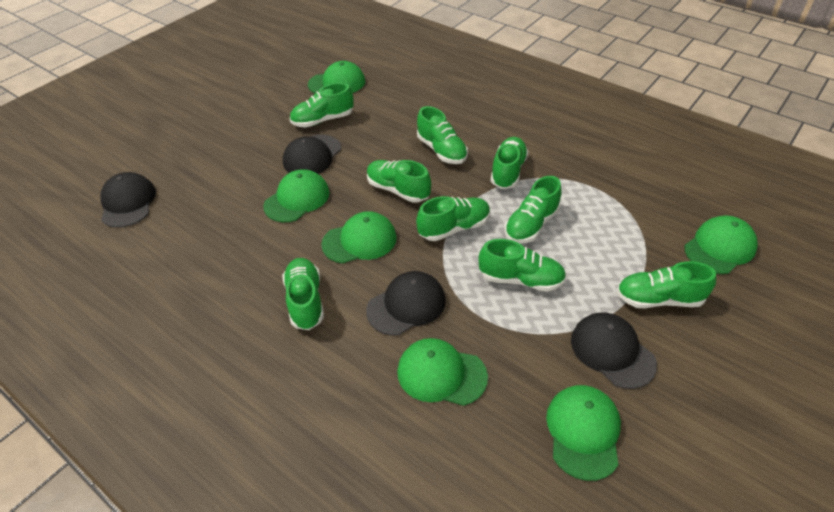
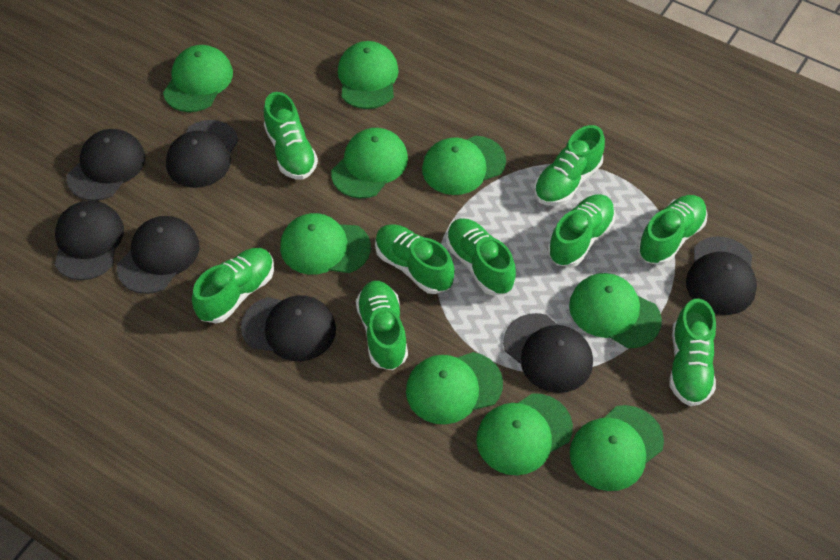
black cap: 4 -> 7
green cap: 6 -> 9

